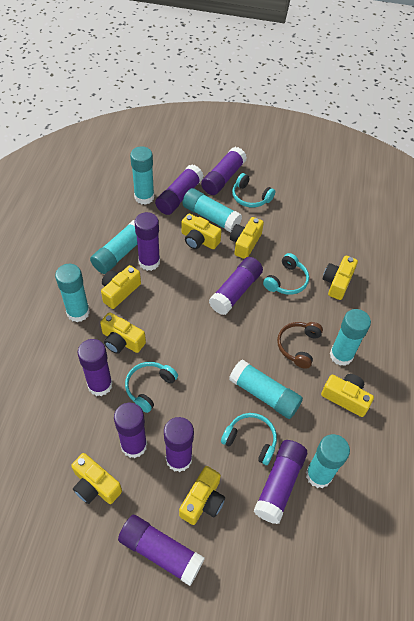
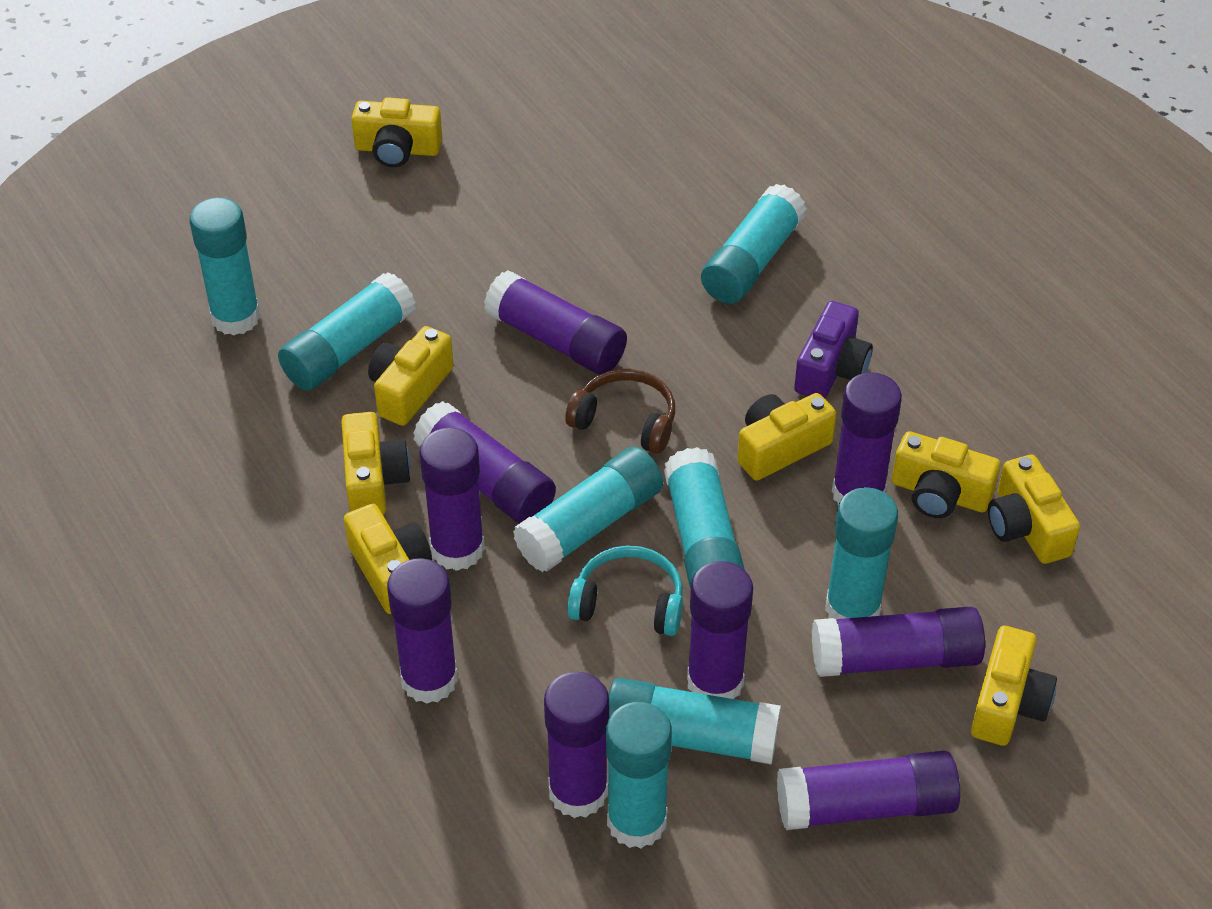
purple camera: 0 -> 1
turquoise glue stick: 7 -> 8
turquoise headphones: 4 -> 1

